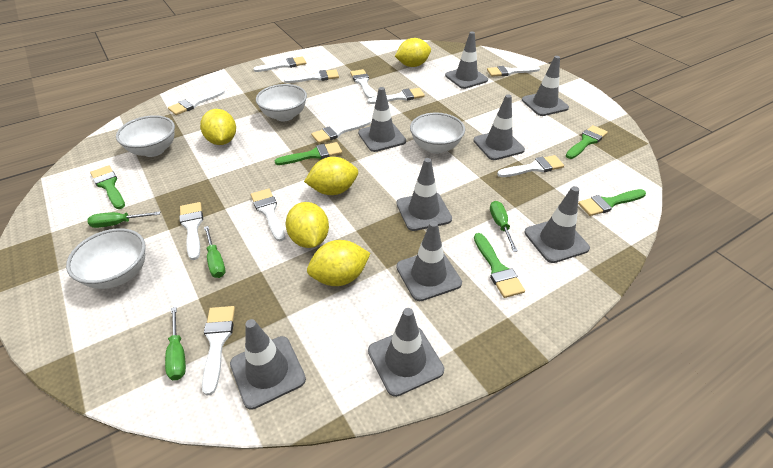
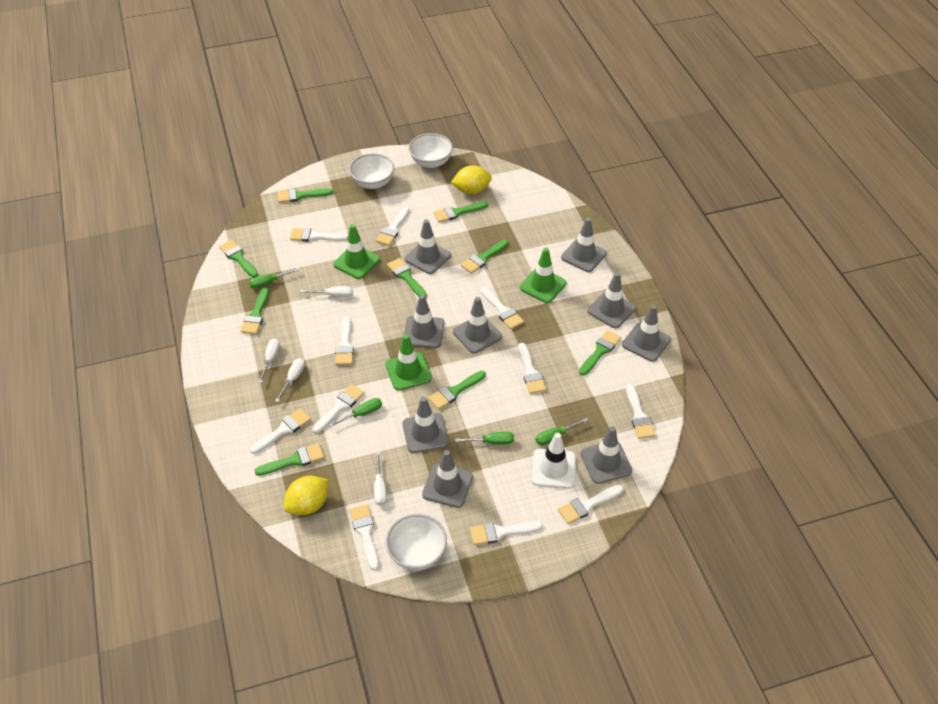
green brush: 5 -> 9
green traffic cone: 0 -> 3
white bowl: 4 -> 3
white screwdriver: 0 -> 4
white traffic cone: 0 -> 1
yellow lemon: 5 -> 2

